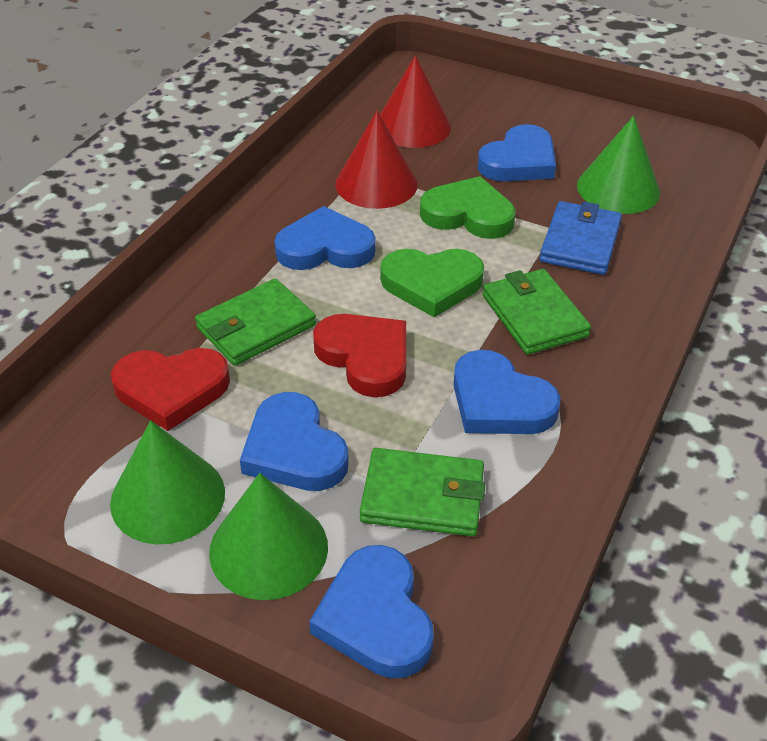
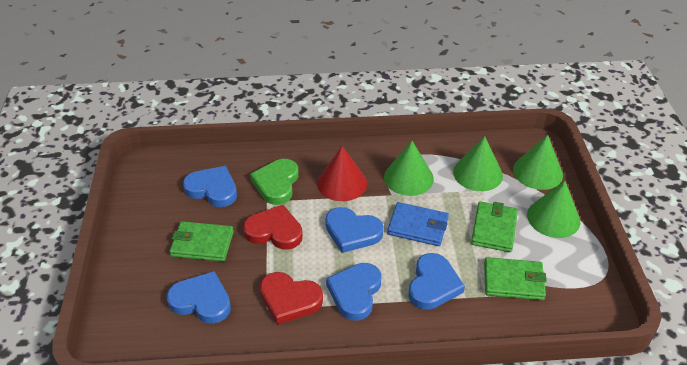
green cone: 3 -> 4
green heart: 2 -> 1
red cone: 2 -> 1

